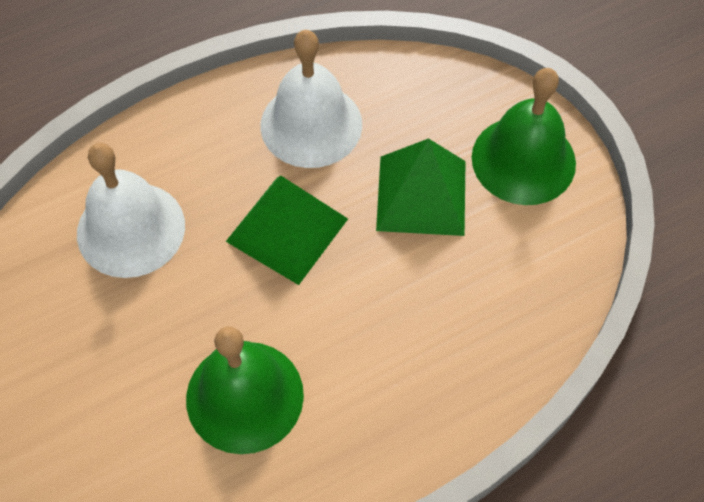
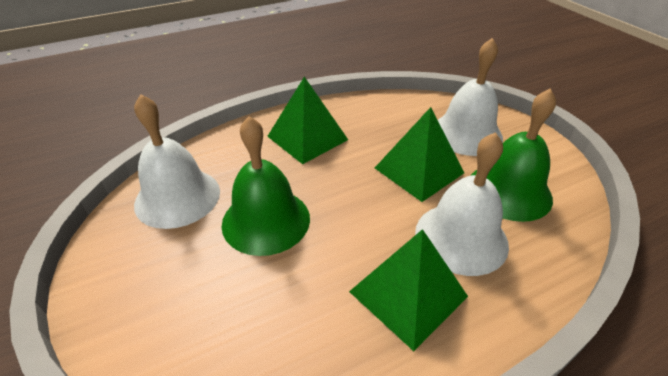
green pyramid: 2 -> 3
white bell: 2 -> 3

